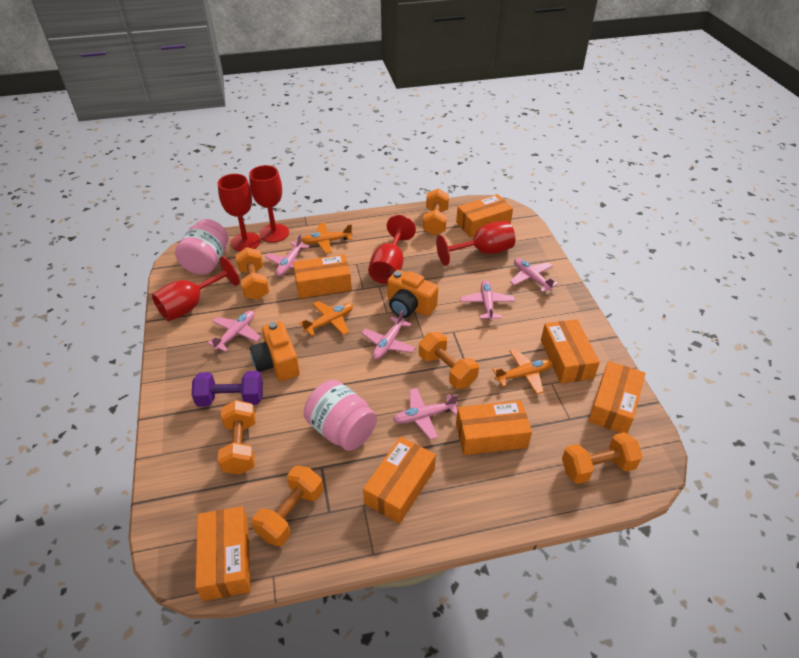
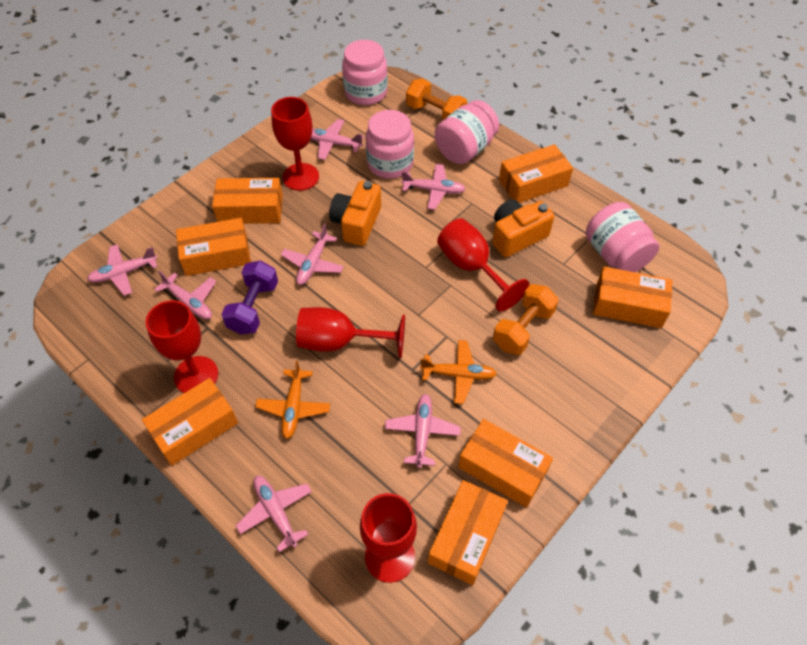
orange dumbbell: 6 -> 2
orange plane: 3 -> 2
pink jar: 2 -> 4
pink plane: 6 -> 7

